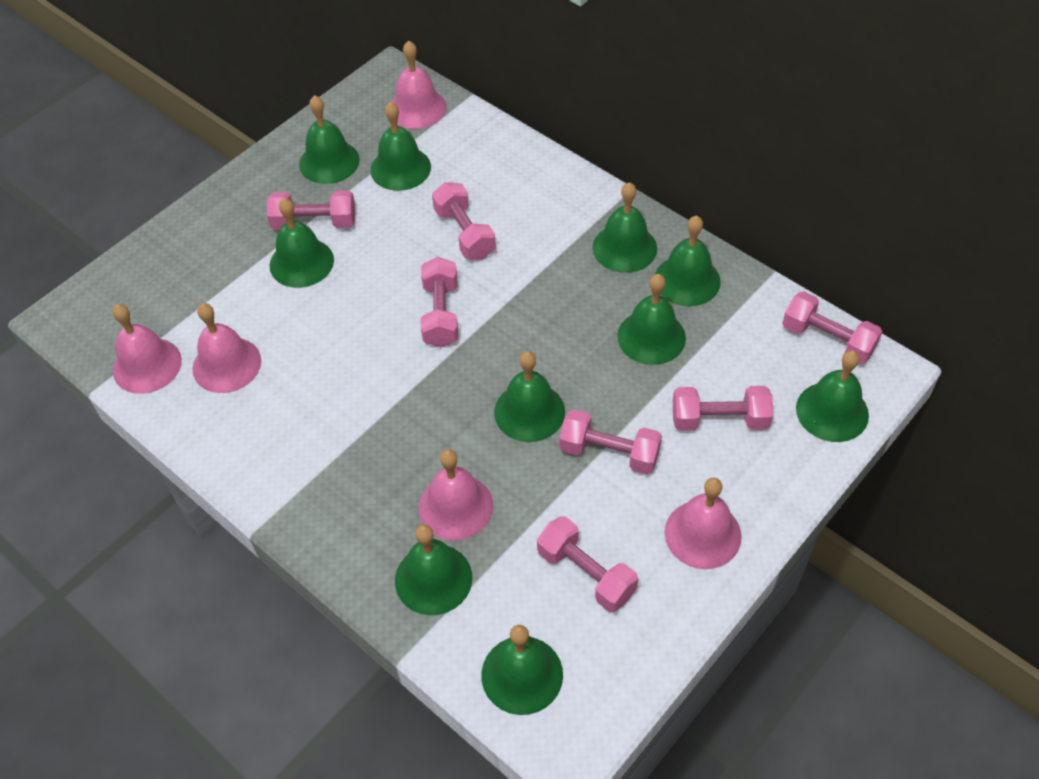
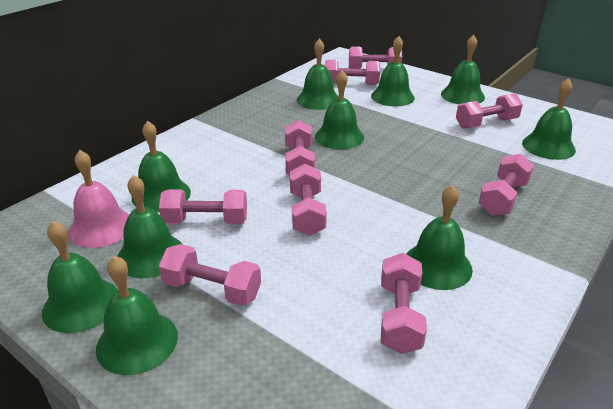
pink bell: 5 -> 1
pink dumbbell: 7 -> 9

